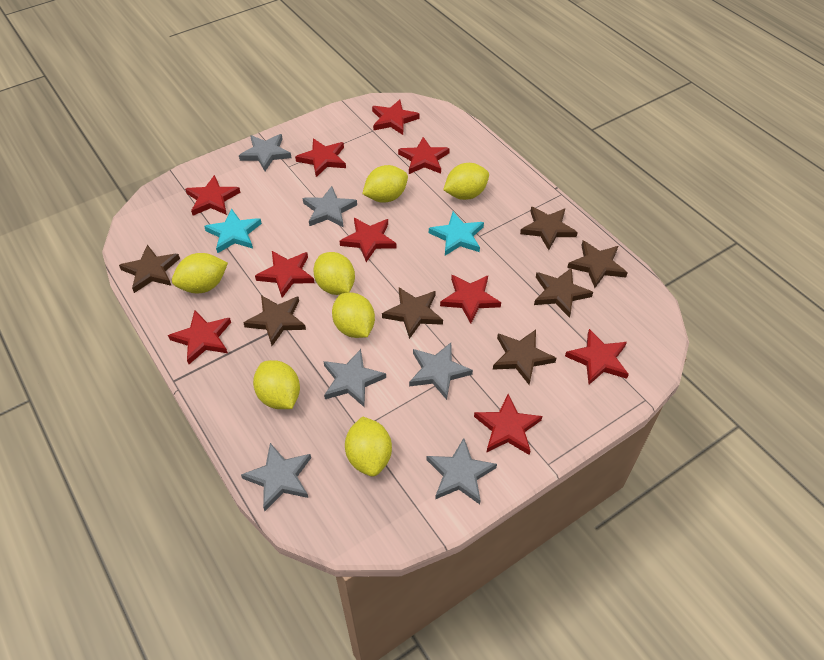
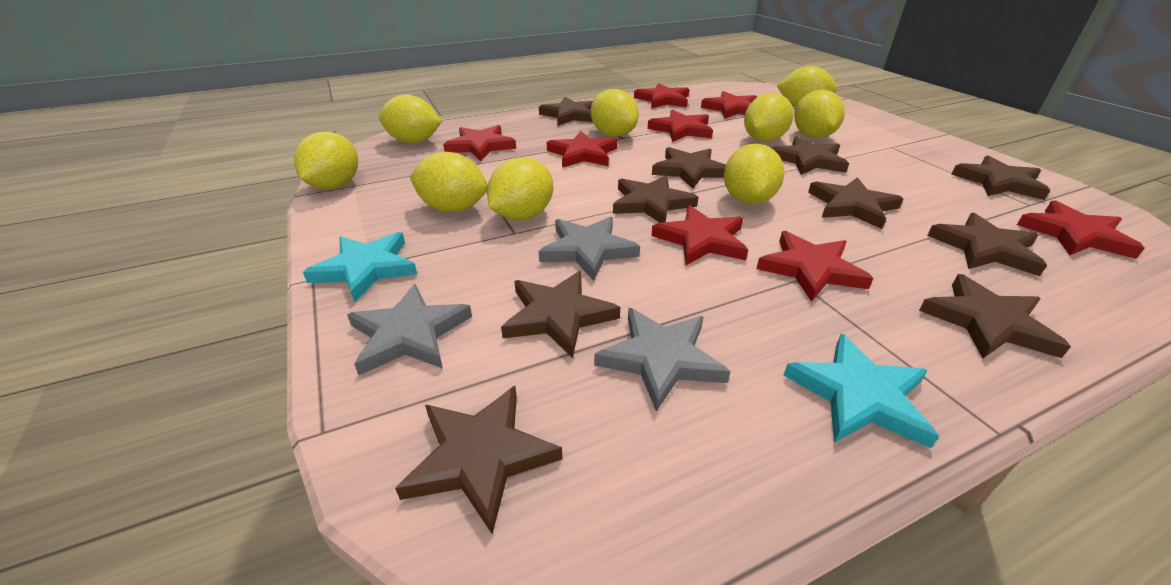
brown star: 7 -> 10
grey star: 6 -> 3
red star: 10 -> 8
yellow lemon: 7 -> 9

